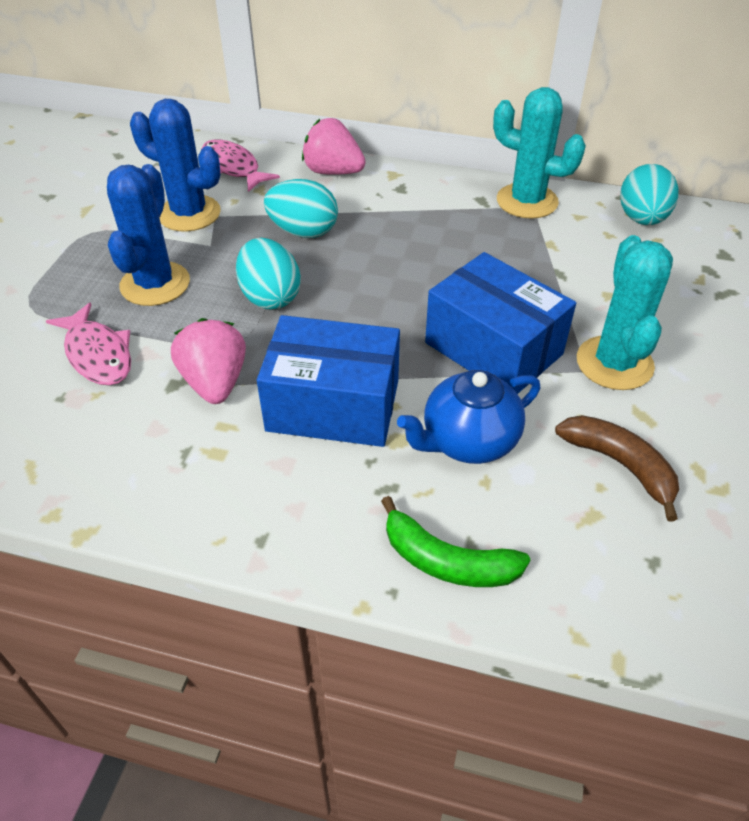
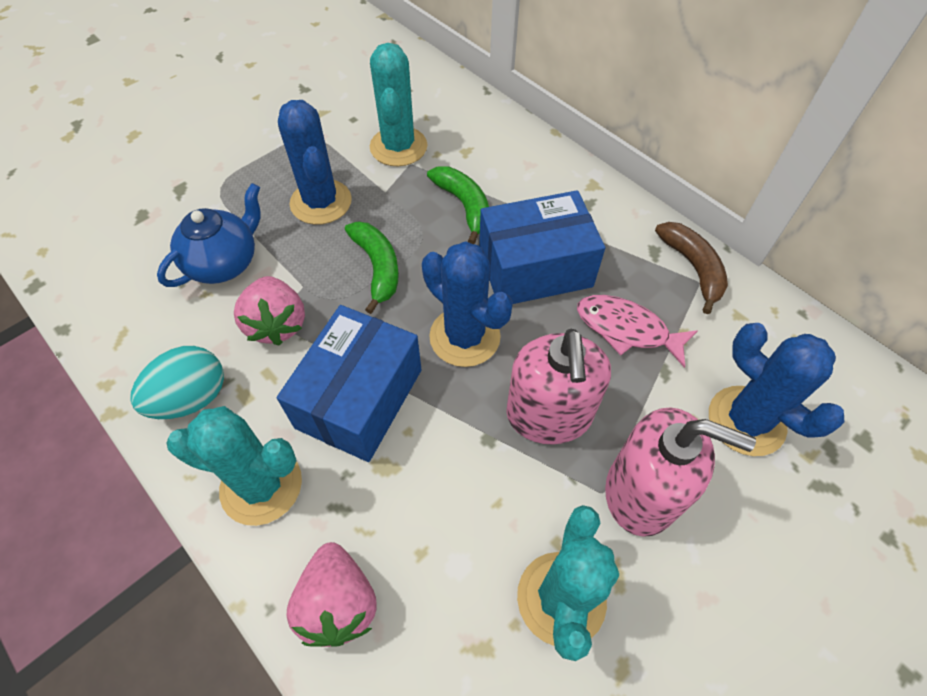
blue cactus: 2 -> 3
green banana: 1 -> 2
pink fish: 2 -> 1
pink soap dispenser: 0 -> 2
turquoise cactus: 2 -> 3
turquoise egg: 3 -> 1

